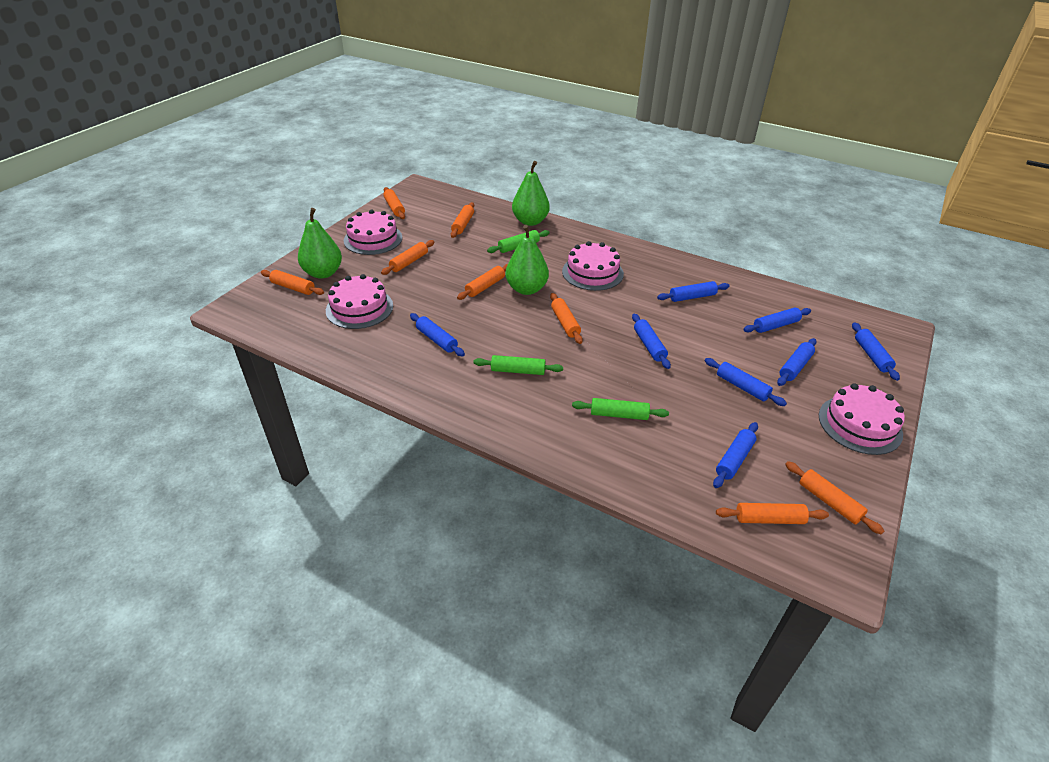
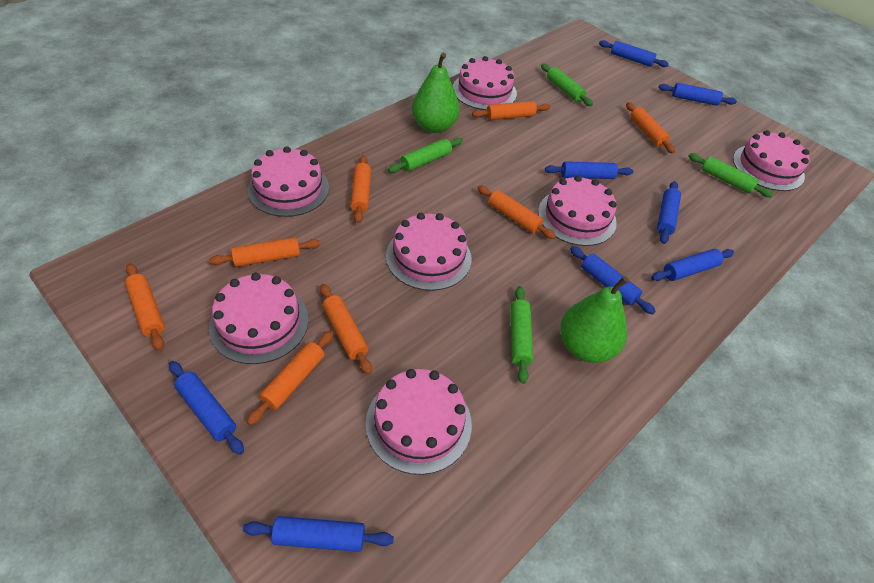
green pear: 3 -> 2
green rolling pin: 3 -> 4
pink cake: 4 -> 7

